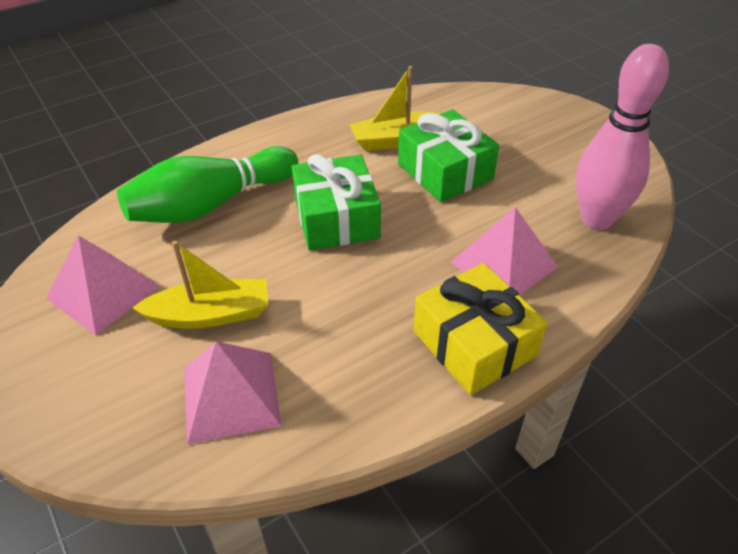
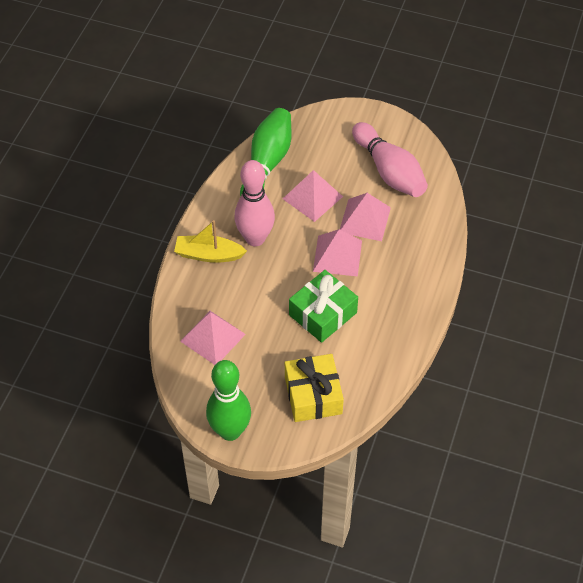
green bowling pin: 1 -> 2
green gift: 2 -> 1
pink bowling pin: 1 -> 2
pink pyramid: 3 -> 4
yellow boat: 2 -> 1

